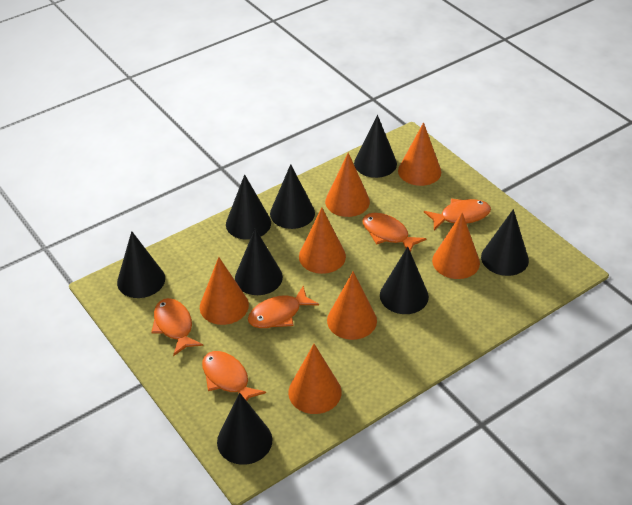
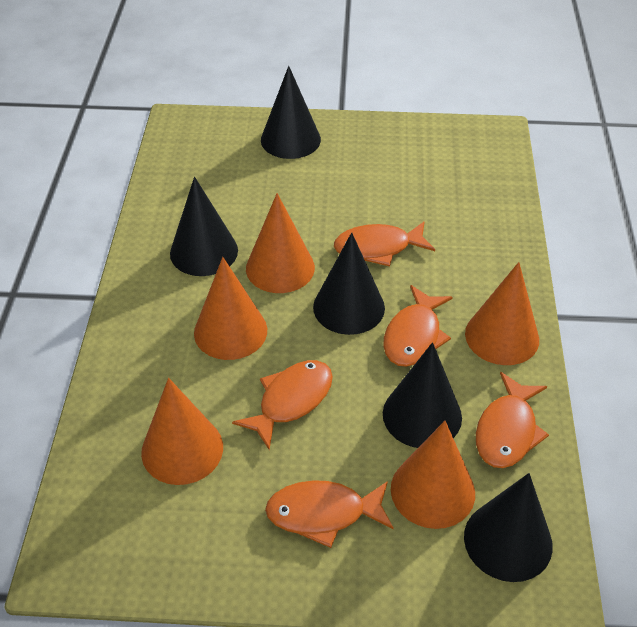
black cone: 8 -> 5
orange cone: 7 -> 5

